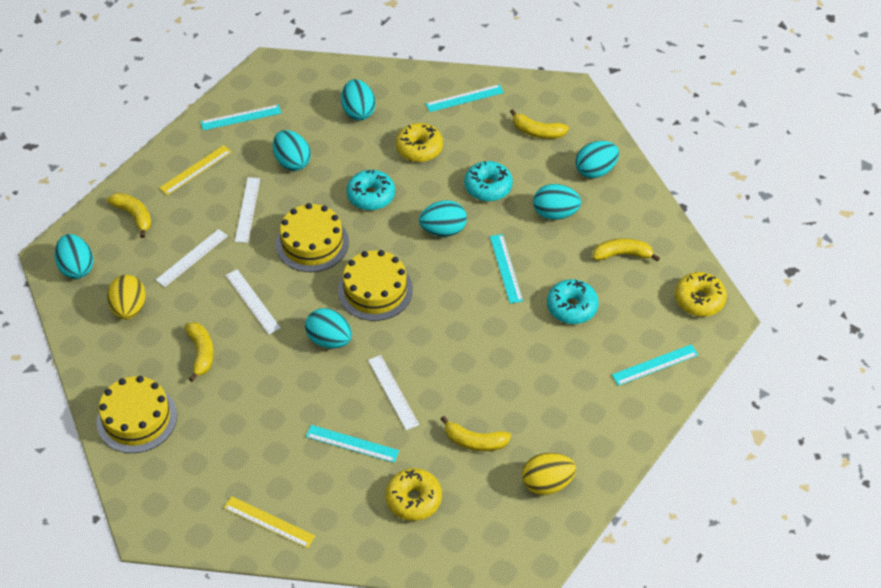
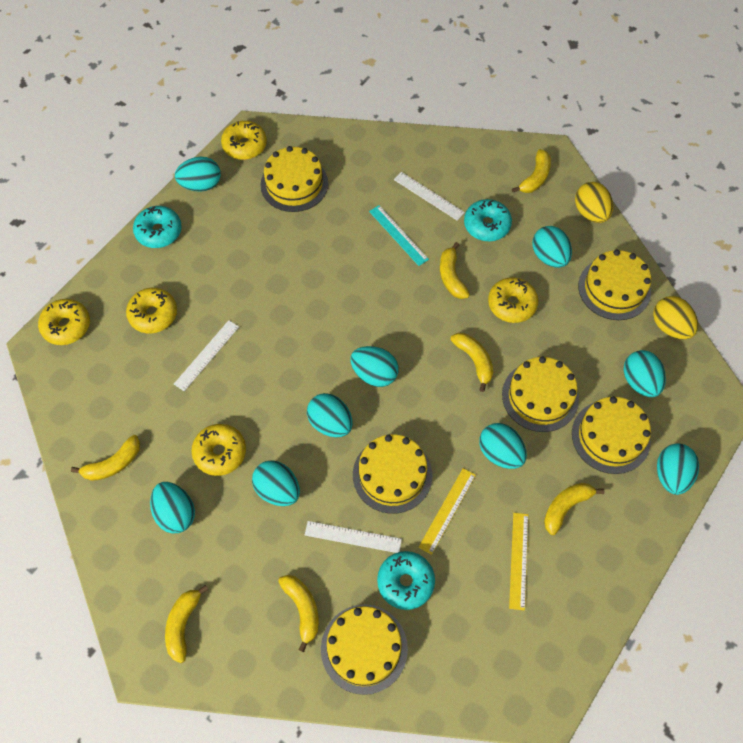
turquoise egg: 7 -> 9
turquoise ruler: 5 -> 1
white ruler: 4 -> 3
yellow banana: 5 -> 7
yellow cake: 3 -> 6
yellow donut: 3 -> 5

